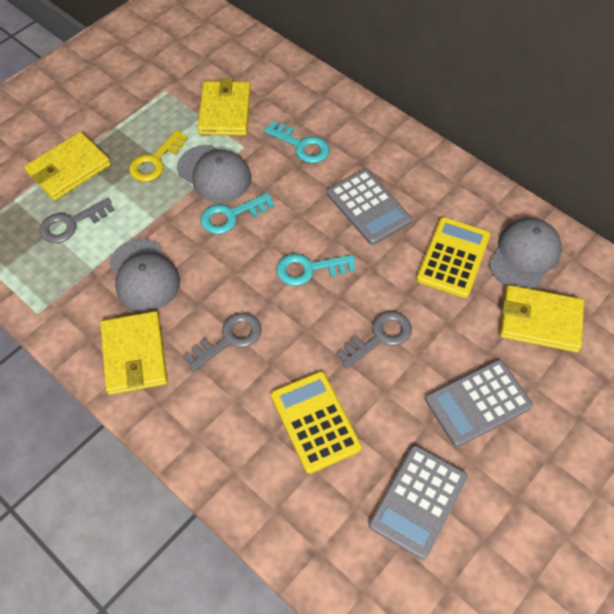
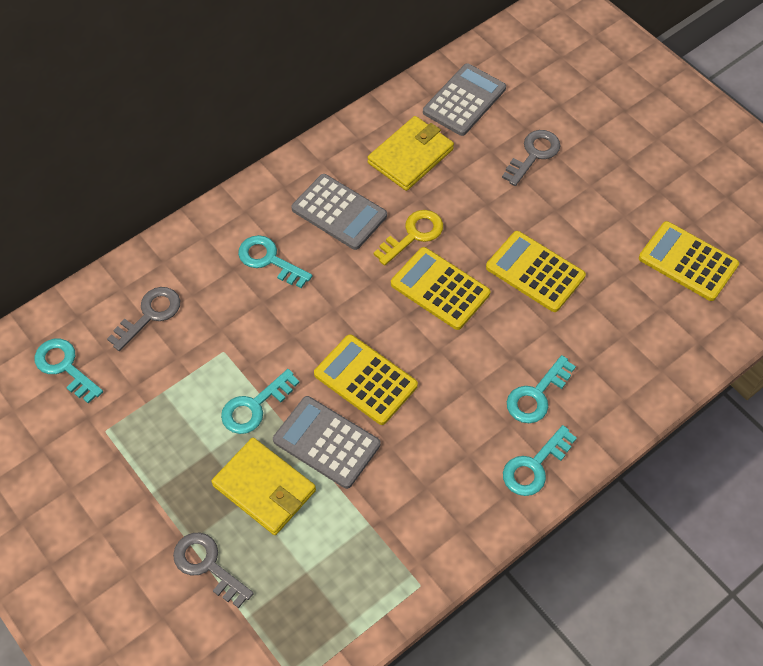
grey cap: 3 -> 0
turquoise key: 3 -> 5
yellow calculator: 2 -> 4
yellow wallet: 4 -> 2

